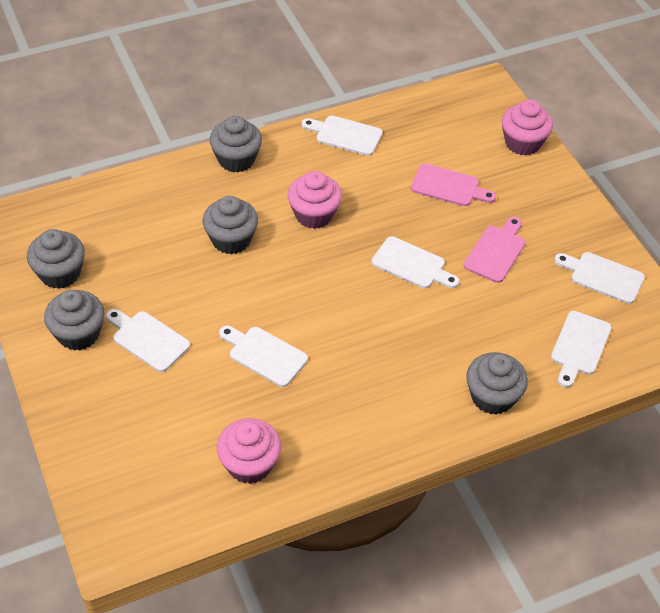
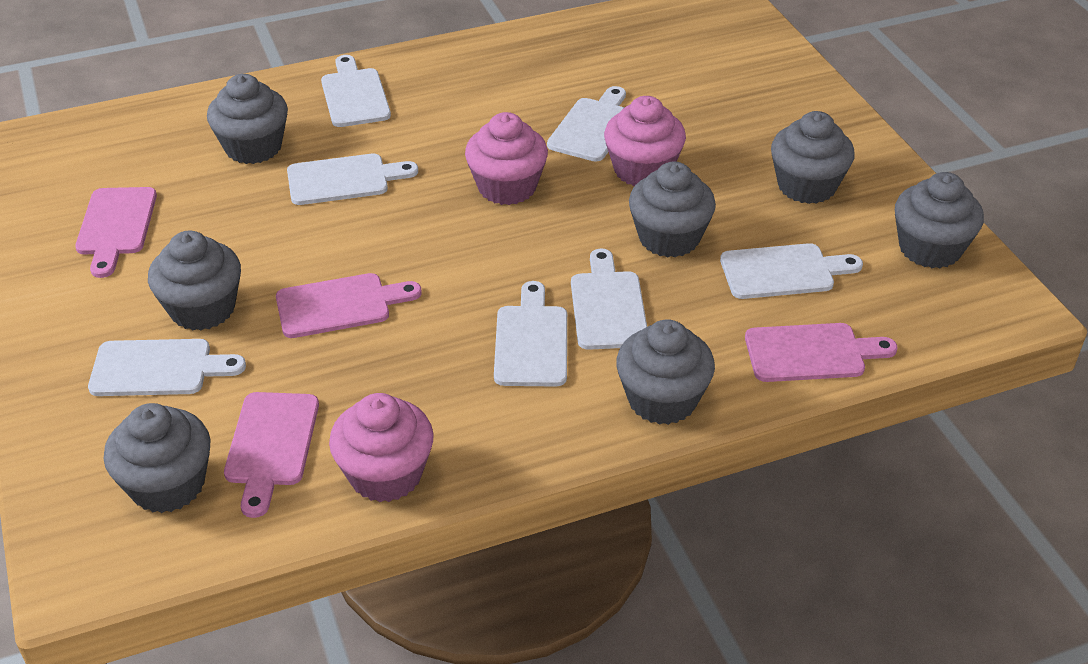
grey cupcake: 5 -> 7
pink cutting board: 2 -> 4
white cutting board: 6 -> 7

